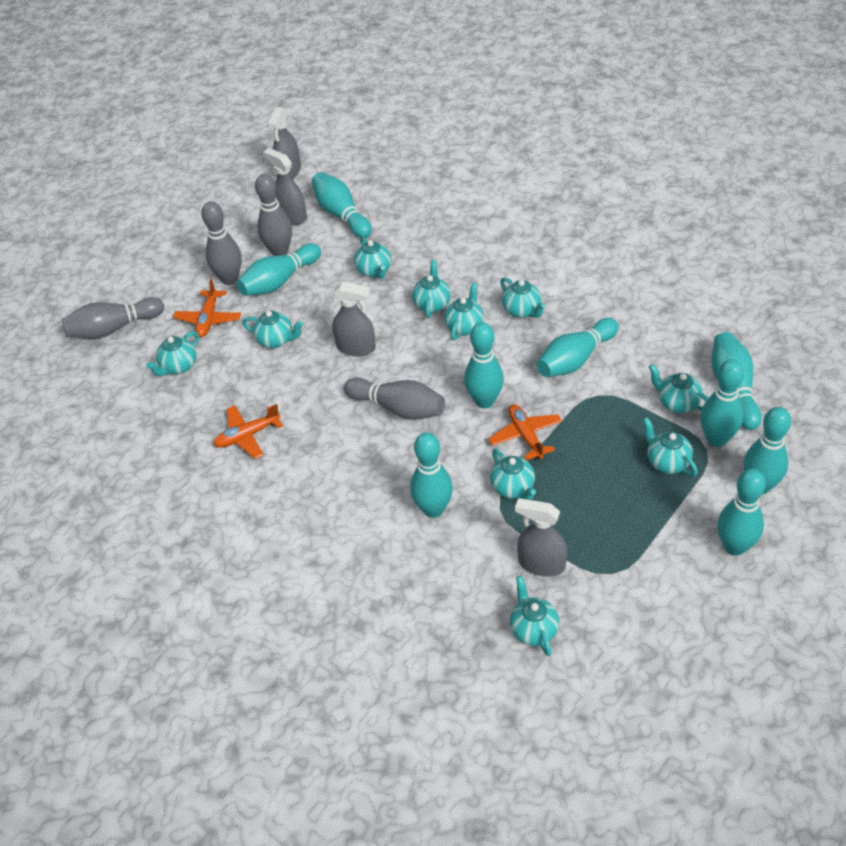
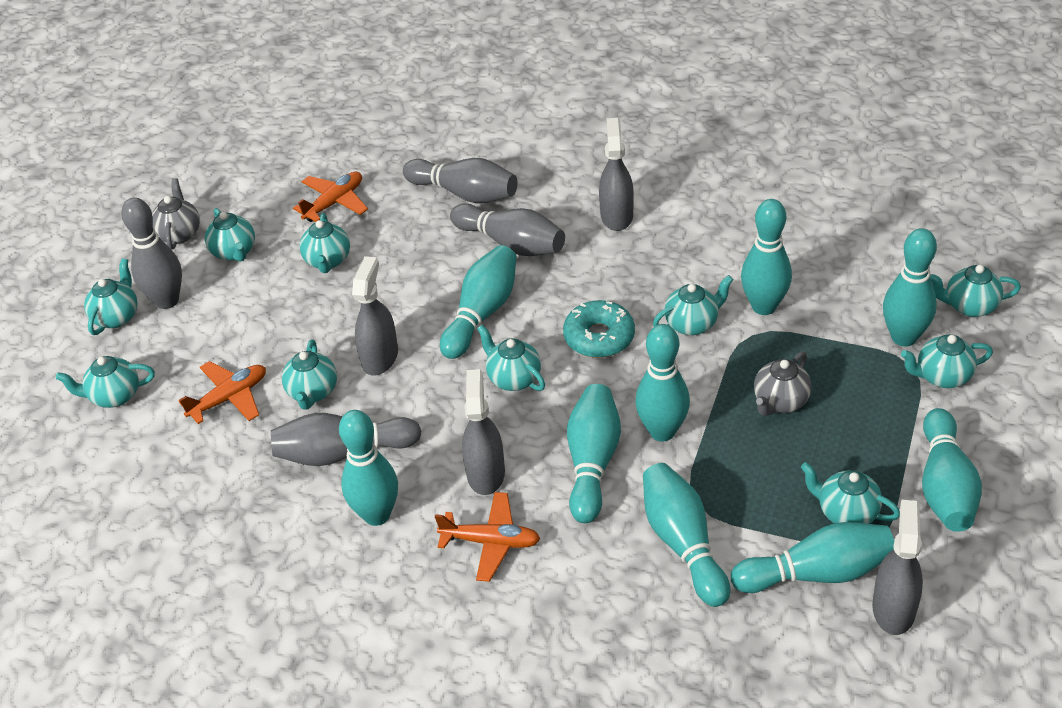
grey teapot: 0 -> 2
turquoise donut: 0 -> 1

